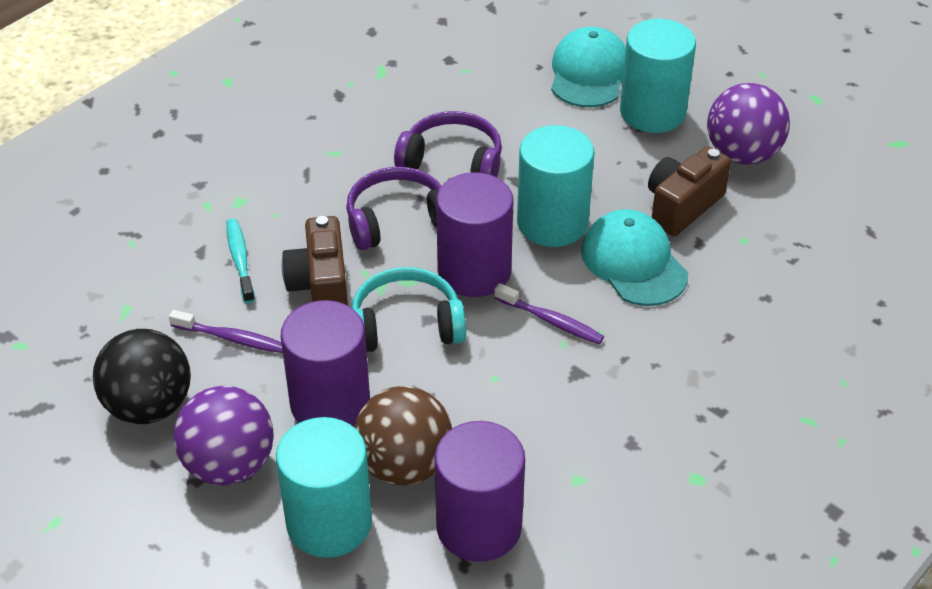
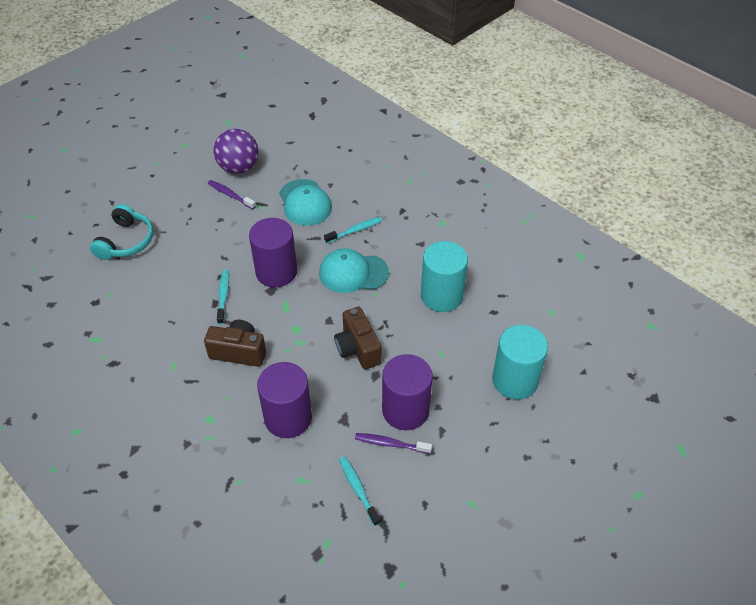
black ball: 1 -> 0
brown ball: 1 -> 0
purple ball: 2 -> 1
purple headphones: 2 -> 0
turquoise cylinder: 3 -> 2
turquoise toothbrush: 1 -> 3

